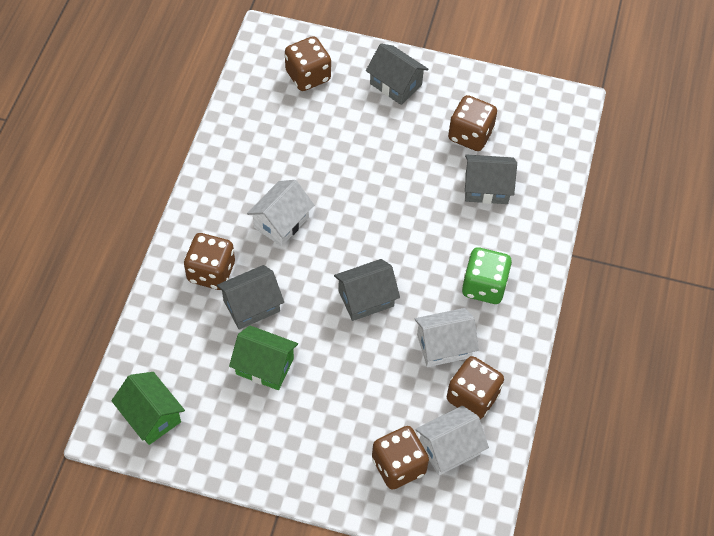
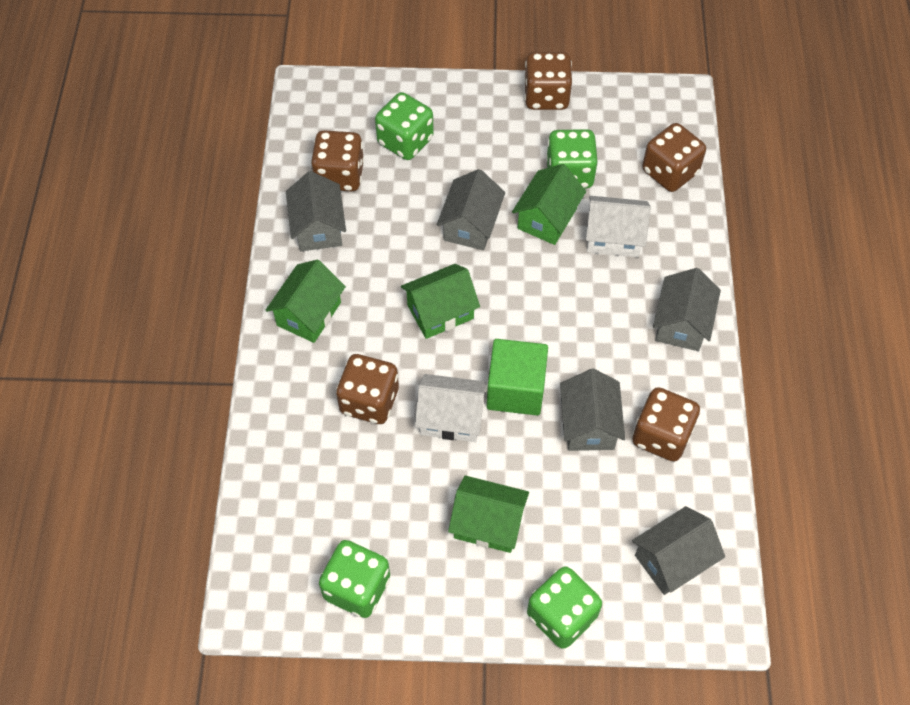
green cube: 0 -> 1
green dice: 1 -> 4
green house: 2 -> 4
grey house: 4 -> 5
white house: 3 -> 2

